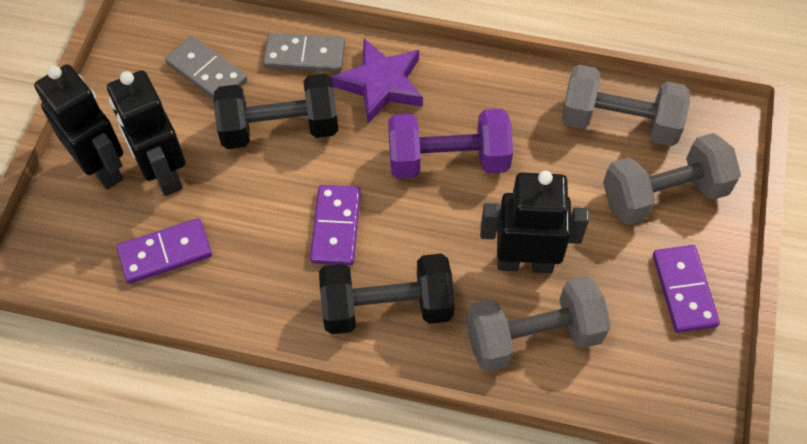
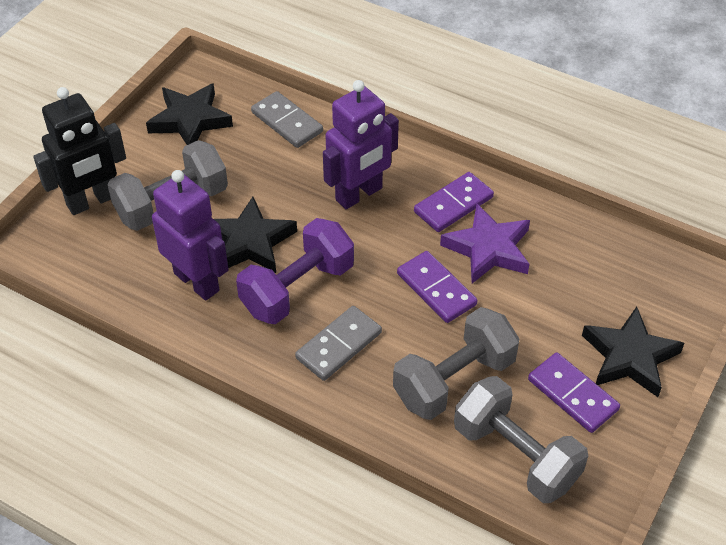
black dumbbell: 2 -> 0
black robot: 3 -> 1
black star: 0 -> 3
purple robot: 0 -> 2

